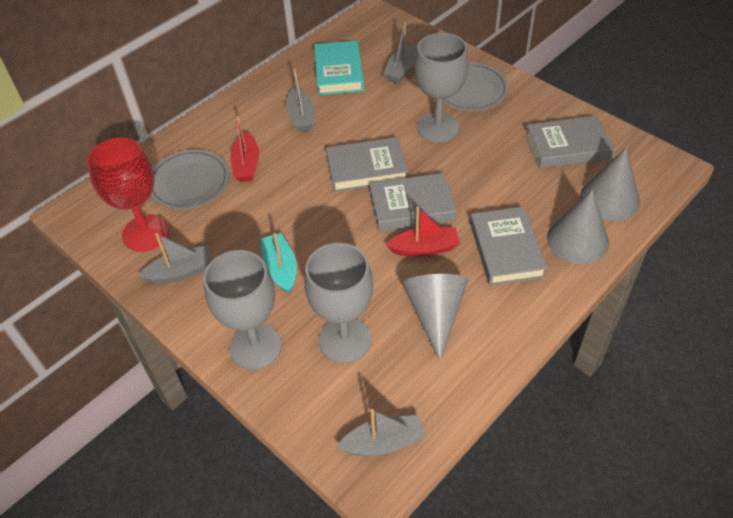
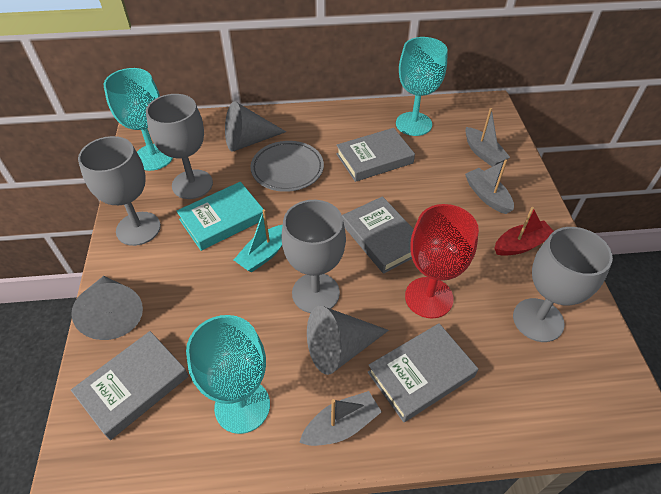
grey boat: 4 -> 3
grey goblet: 3 -> 4
grey plate: 2 -> 1
red boat: 2 -> 1
turquoise goblet: 0 -> 3

